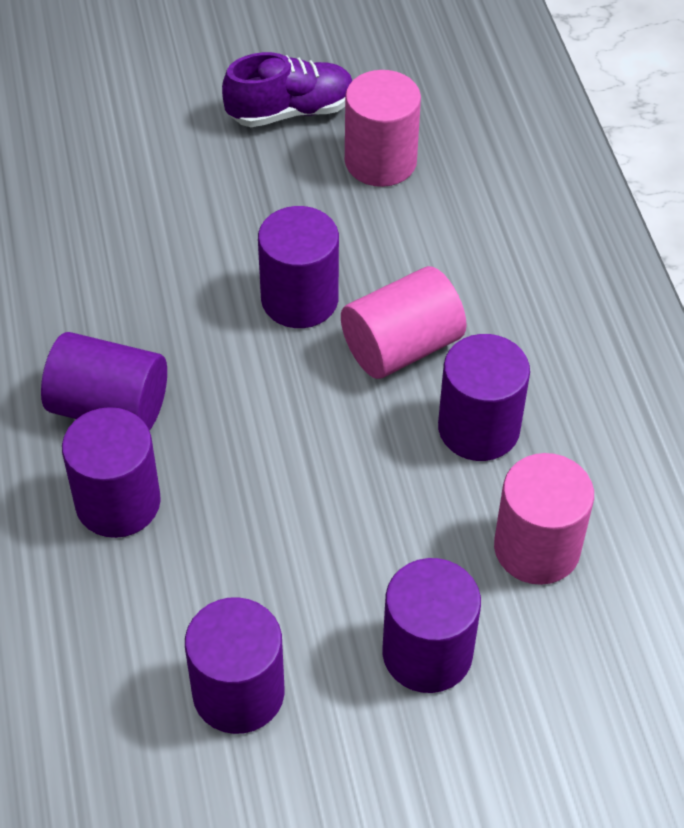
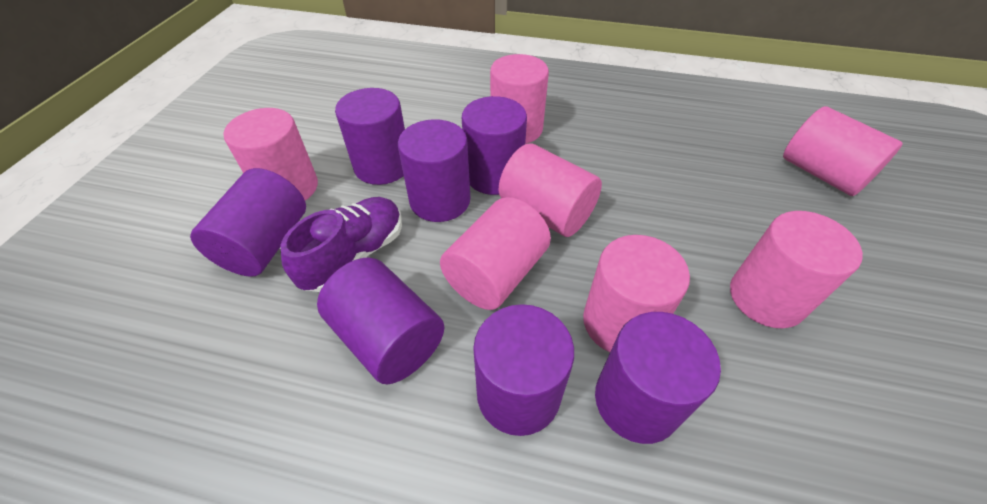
pink cylinder: 3 -> 7
purple cylinder: 6 -> 7

